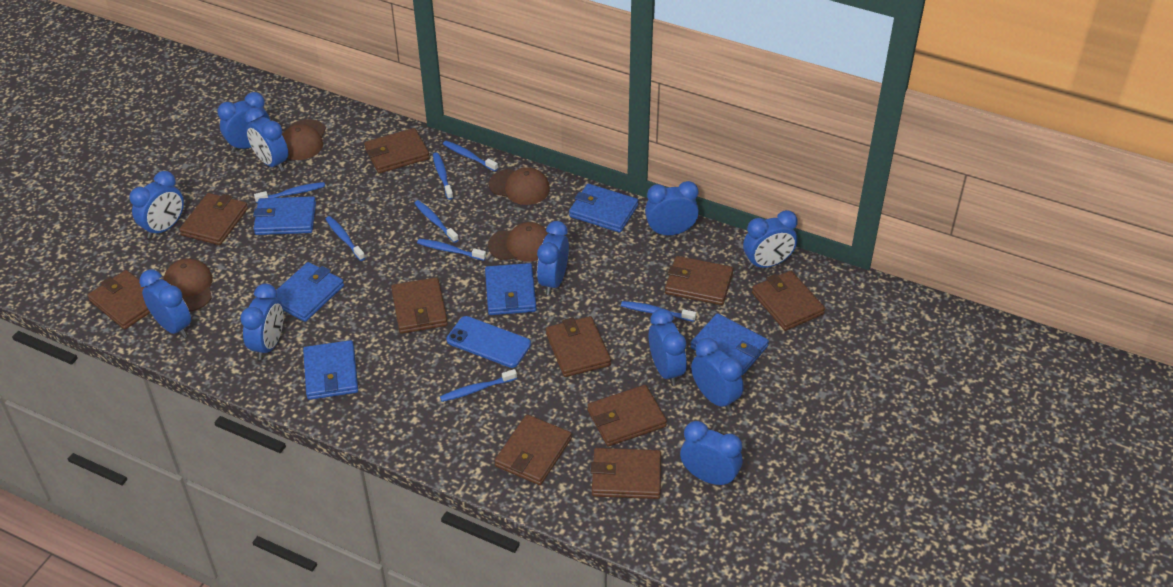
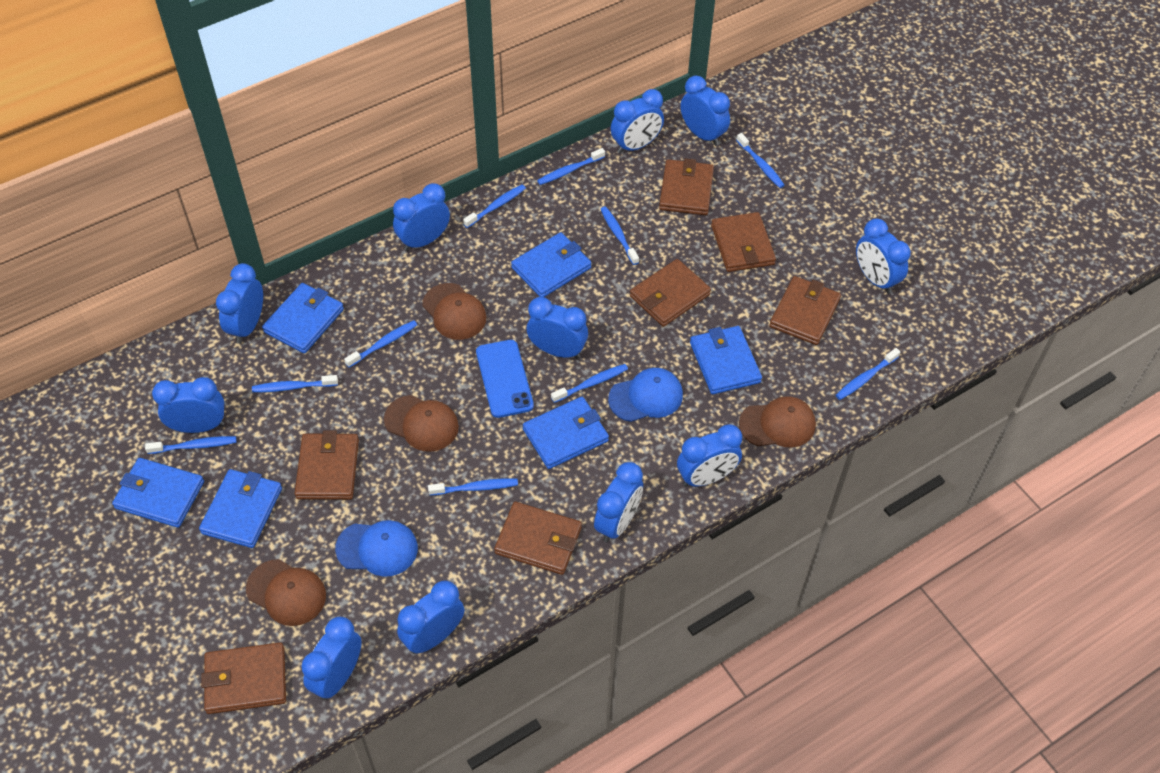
blue cap: 0 -> 2
blue toothbrush: 8 -> 10
brown wallet: 10 -> 7

